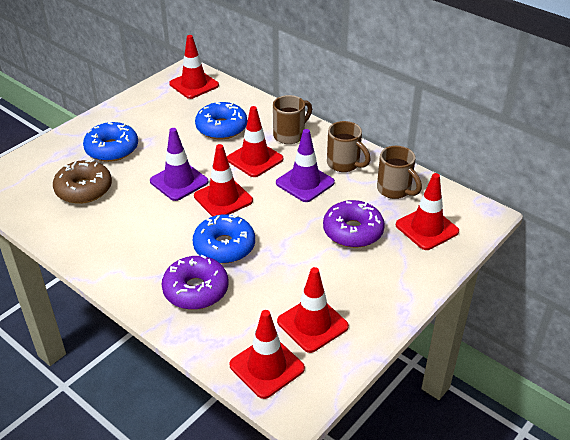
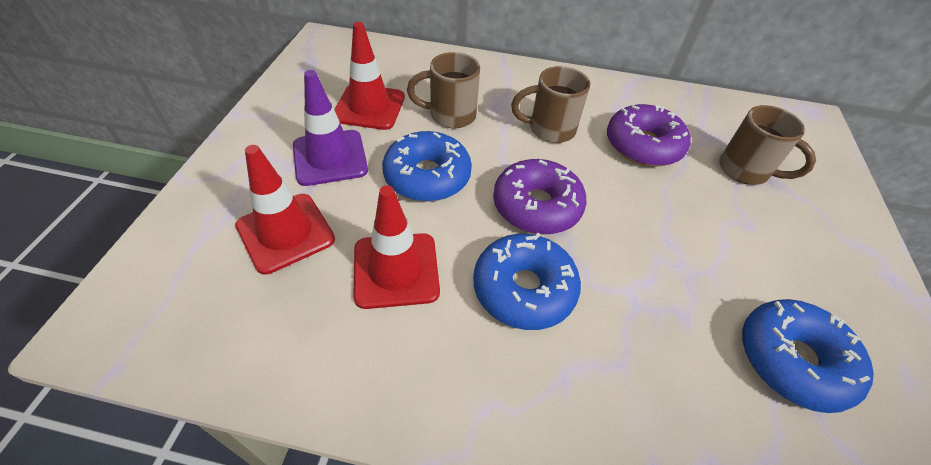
brown donut: 1 -> 0
purple traffic cone: 2 -> 1
red traffic cone: 6 -> 3

